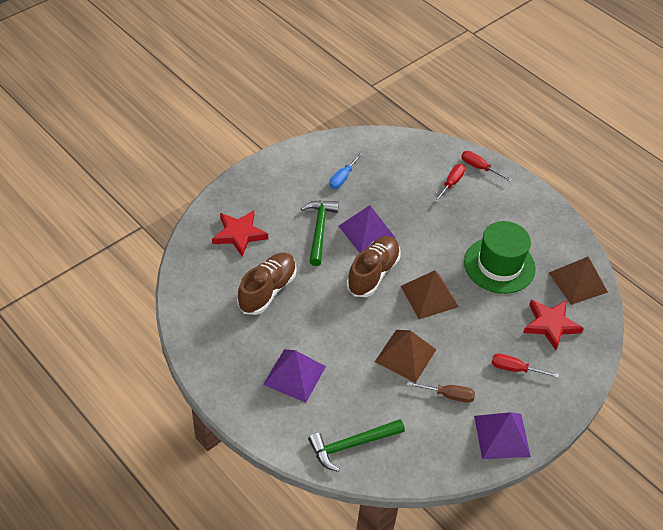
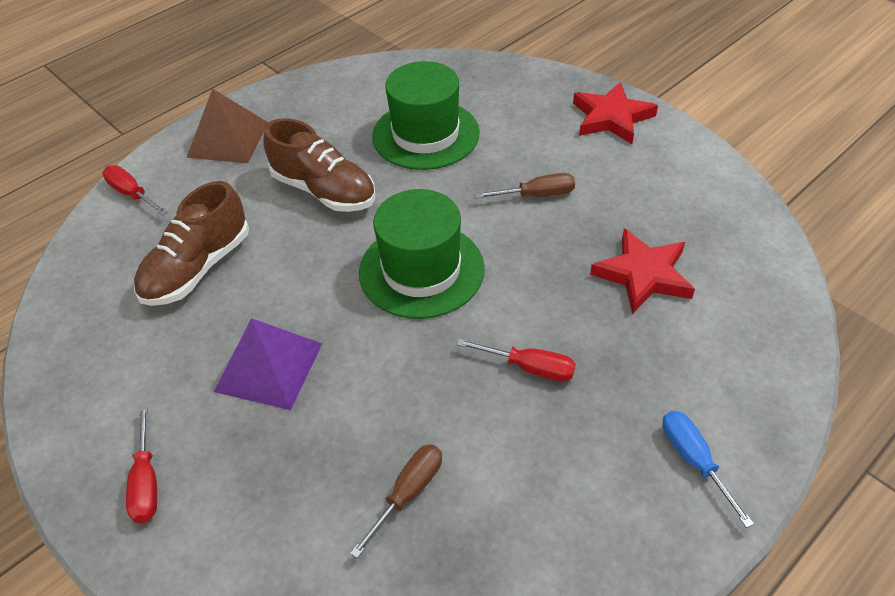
brown pyramid: 3 -> 1
brown screwdriver: 1 -> 2
green hammer: 2 -> 0
green hat: 1 -> 2
purple pyramid: 3 -> 1

